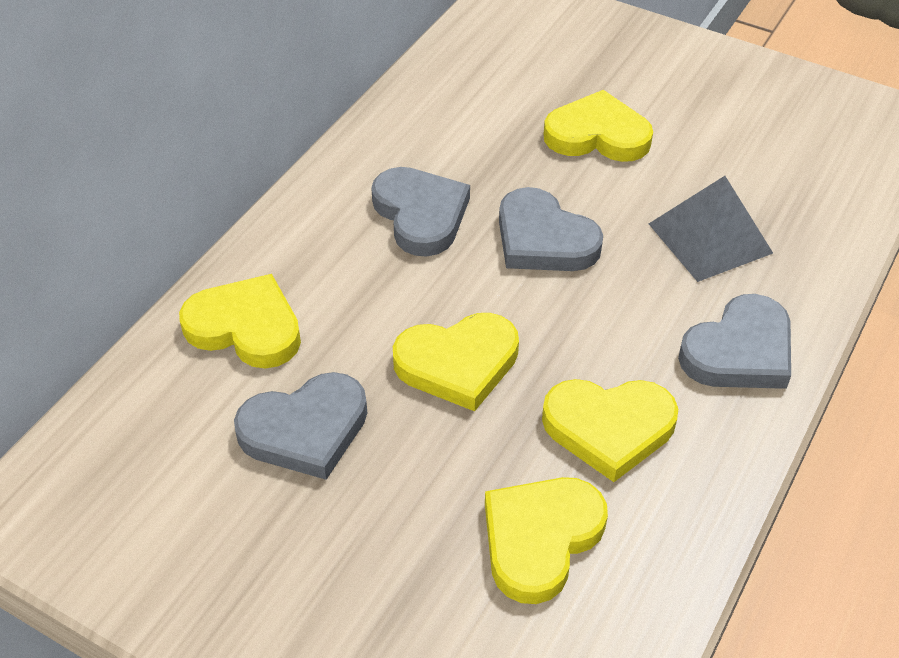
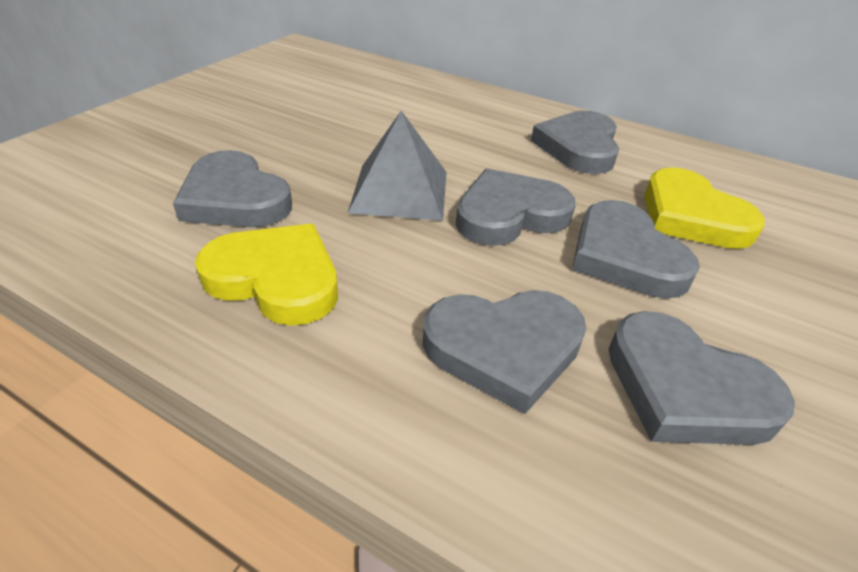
grey heart: 4 -> 6
yellow heart: 5 -> 2

